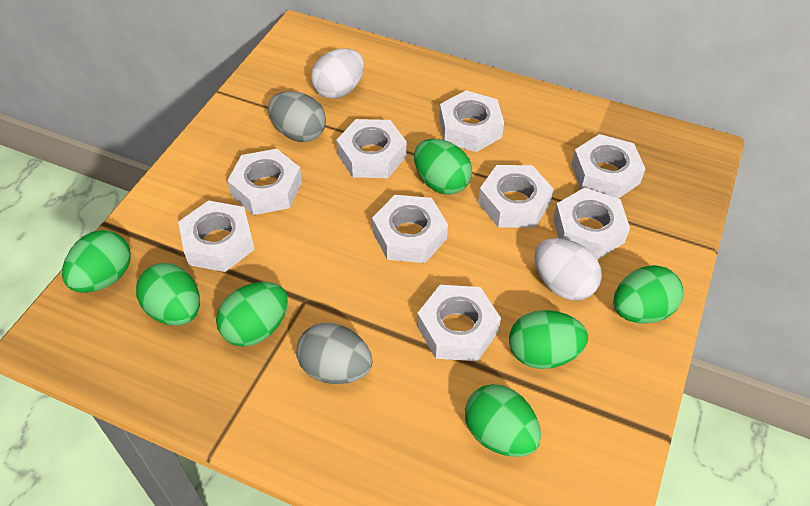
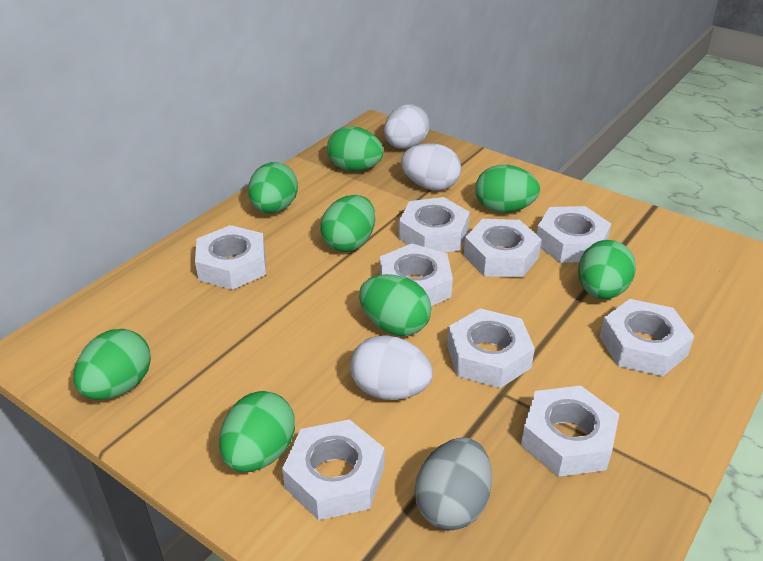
green egg: 7 -> 8
grey egg: 2 -> 1
white egg: 2 -> 3

